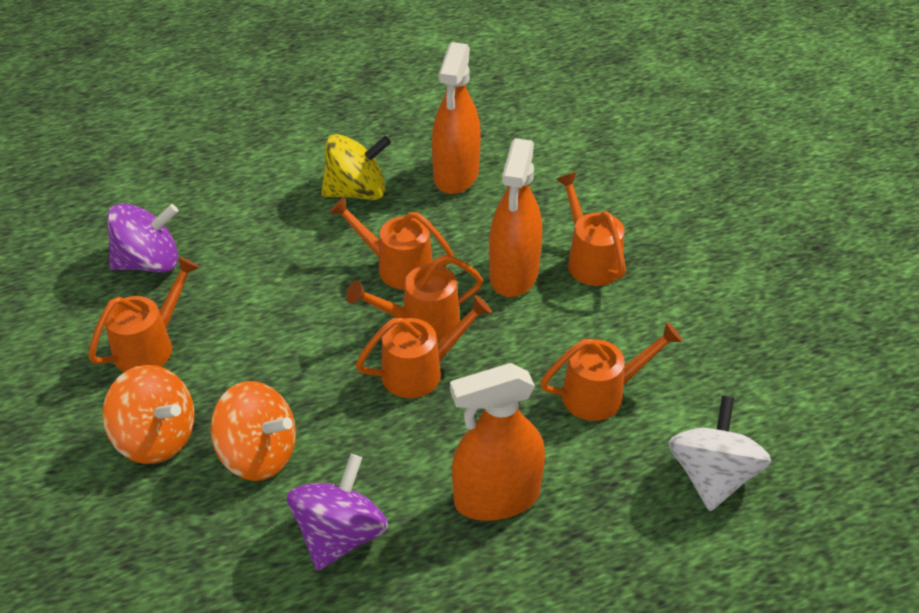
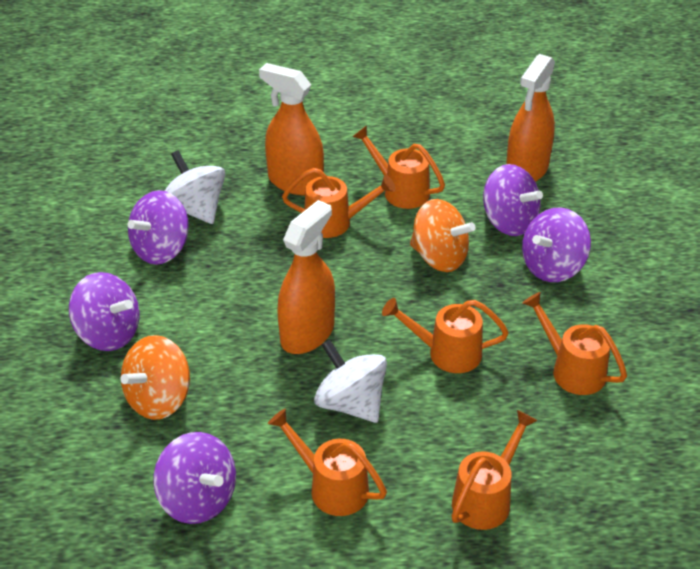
purple spinning top: 2 -> 5
white spinning top: 1 -> 2
yellow spinning top: 1 -> 0

